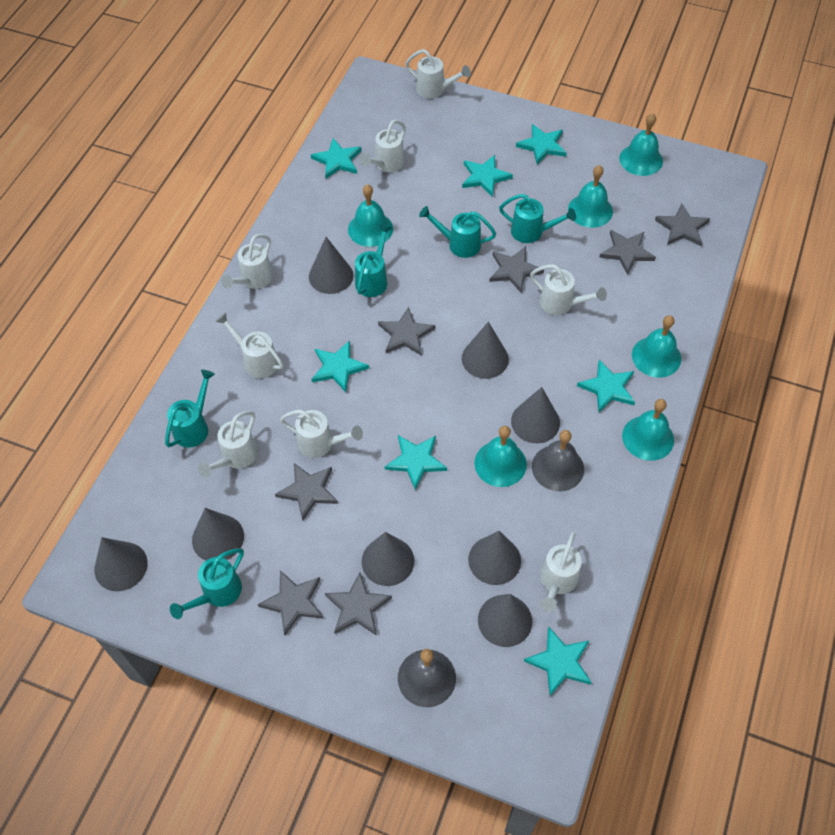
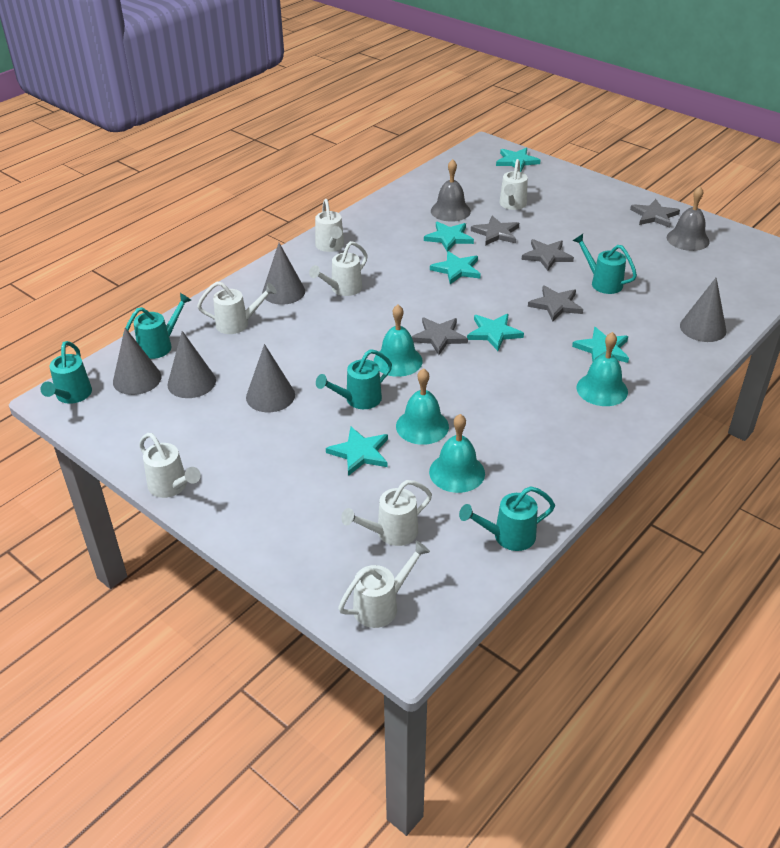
grey cone: 8 -> 5
grey star: 7 -> 5
turquoise bell: 6 -> 4
turquoise star: 7 -> 6
white watering can: 8 -> 7

